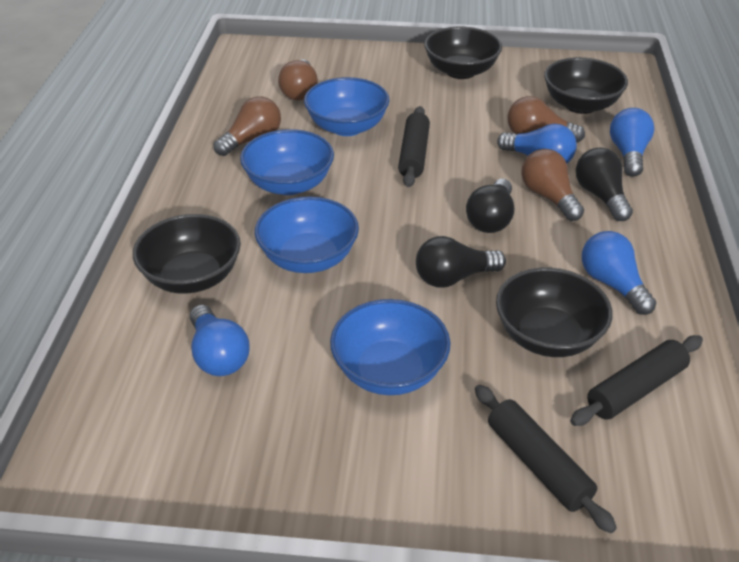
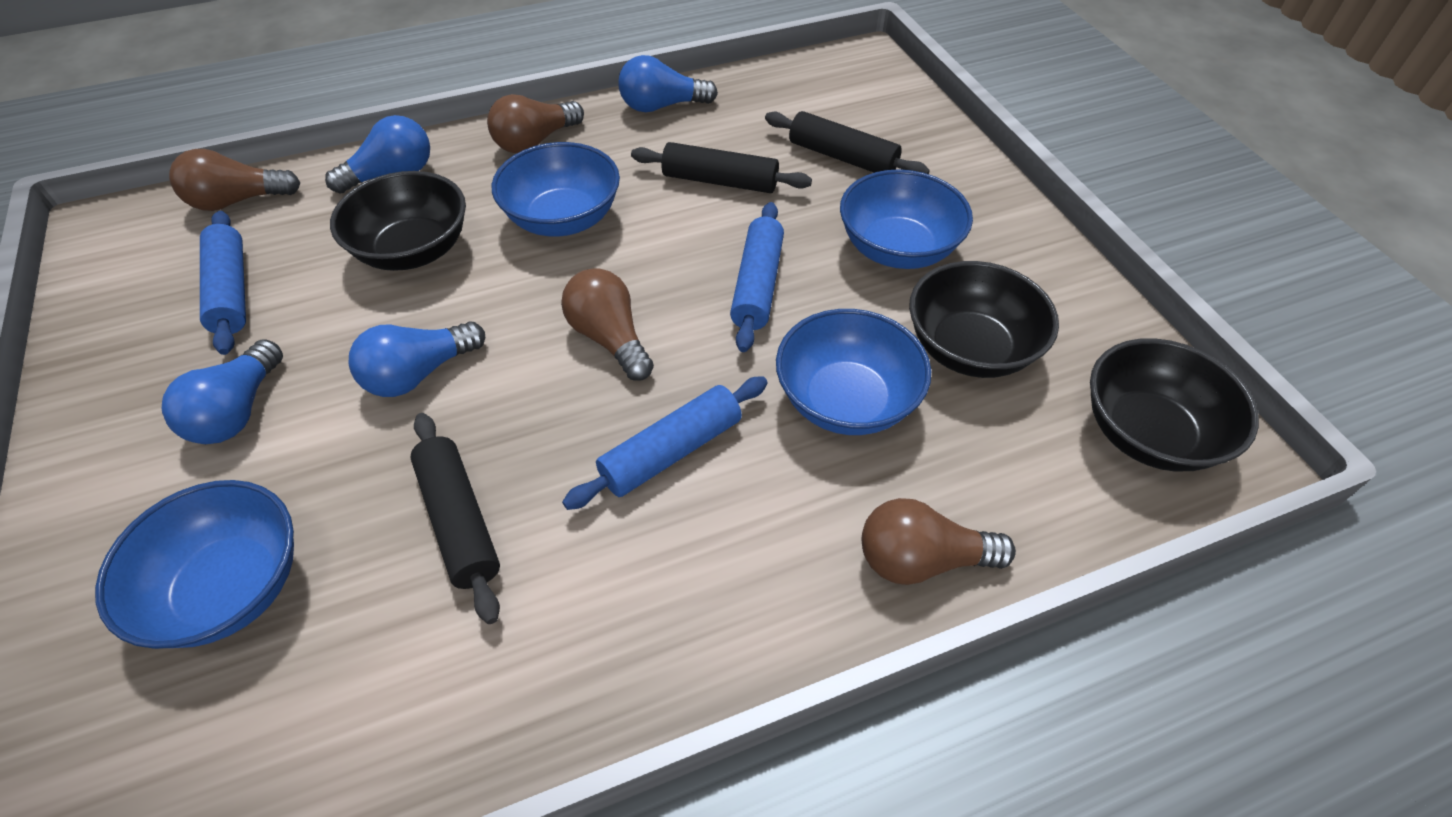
black bowl: 4 -> 3
black light bulb: 3 -> 0
blue rolling pin: 0 -> 3

